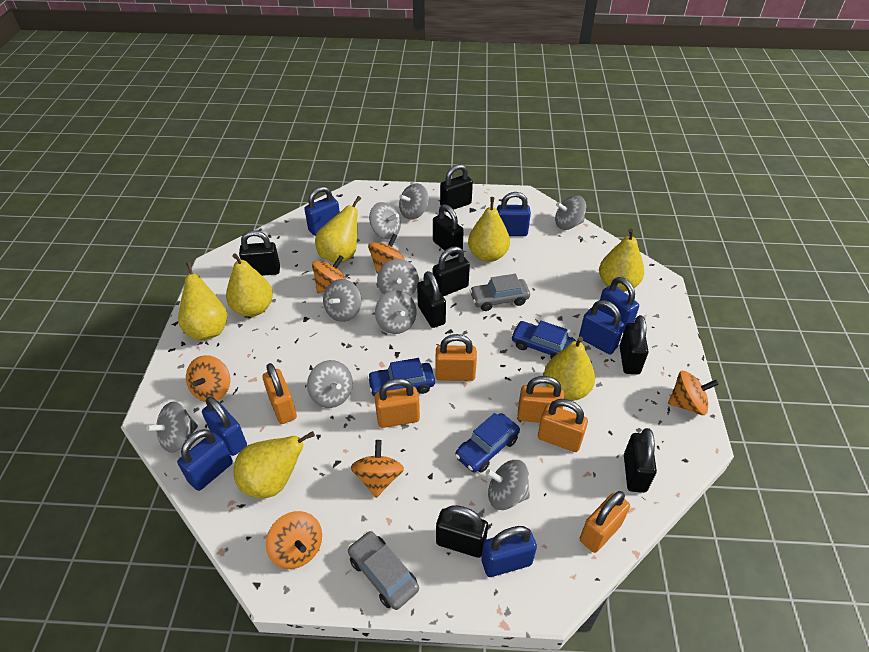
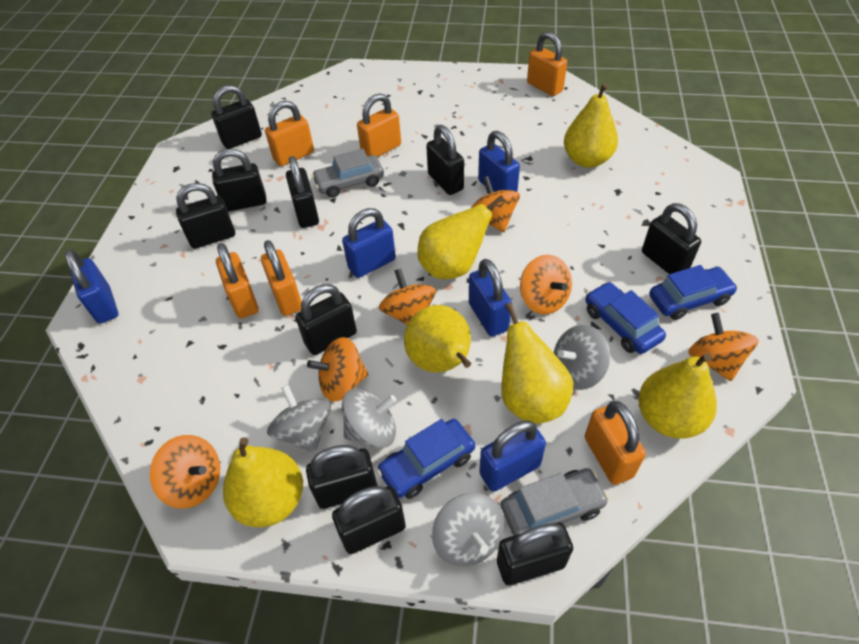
black padlock: 8 -> 10
blue padlock: 7 -> 5
grey spinning top: 9 -> 4
yellow pear: 7 -> 6

